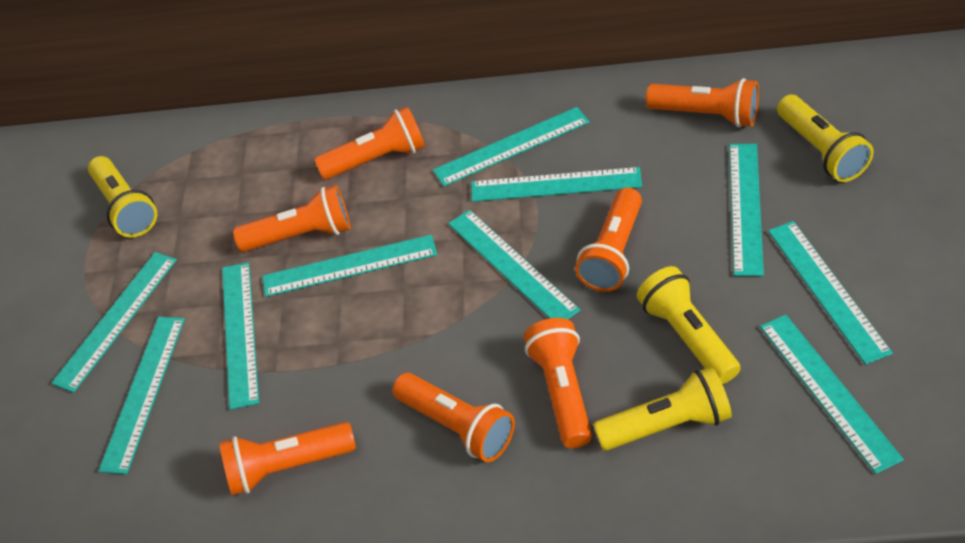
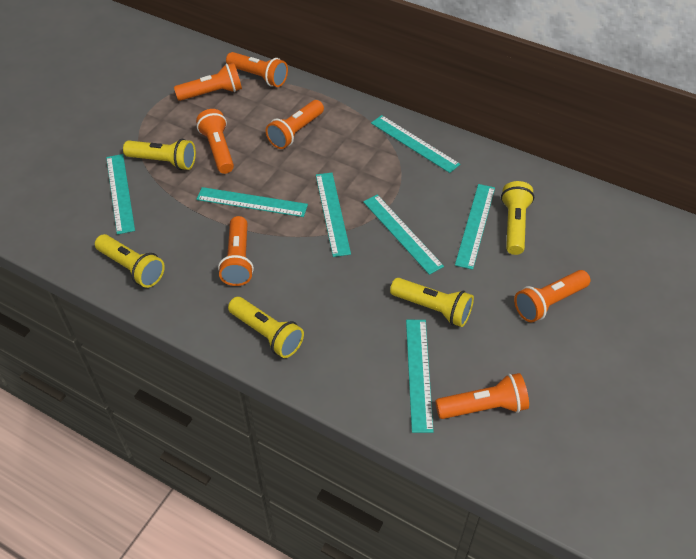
turquoise ruler: 10 -> 7
yellow flashlight: 4 -> 5

